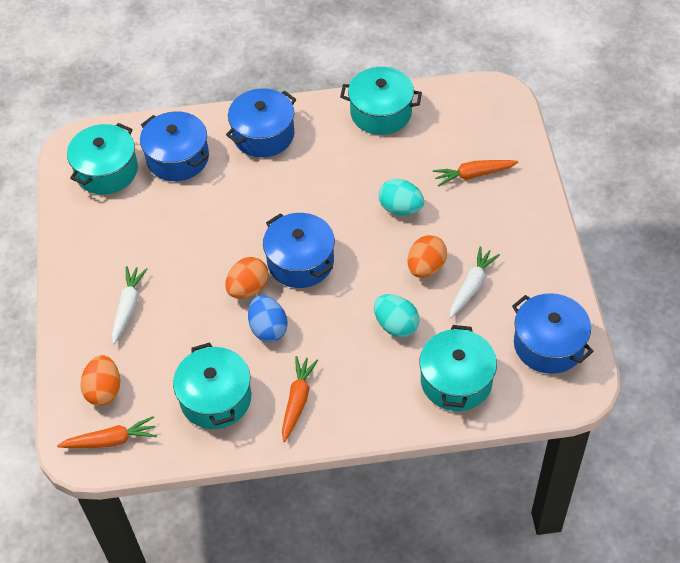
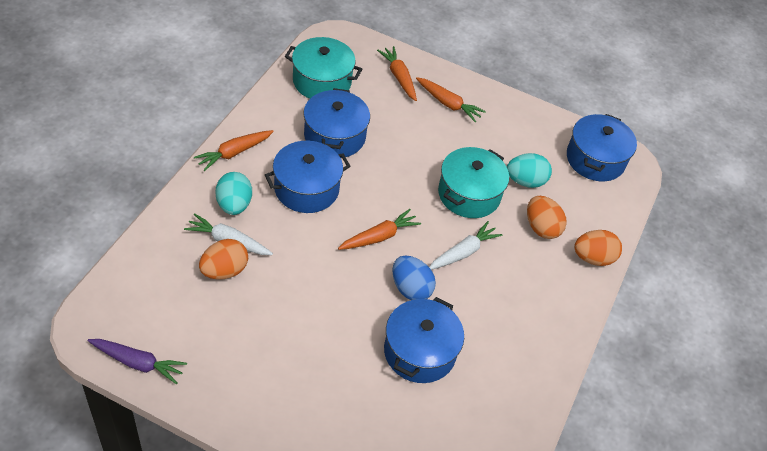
orange carrot: 3 -> 4
purple carrot: 0 -> 1
turquoise pot: 4 -> 2

